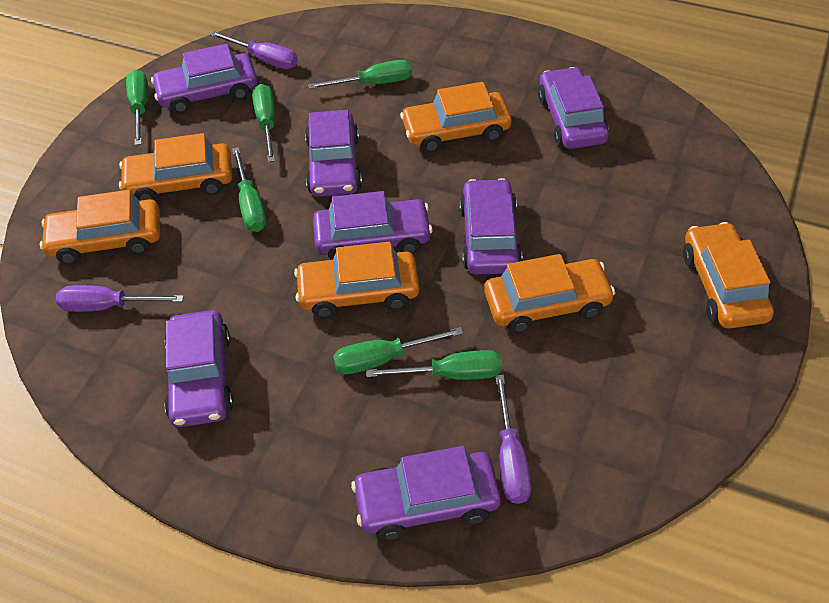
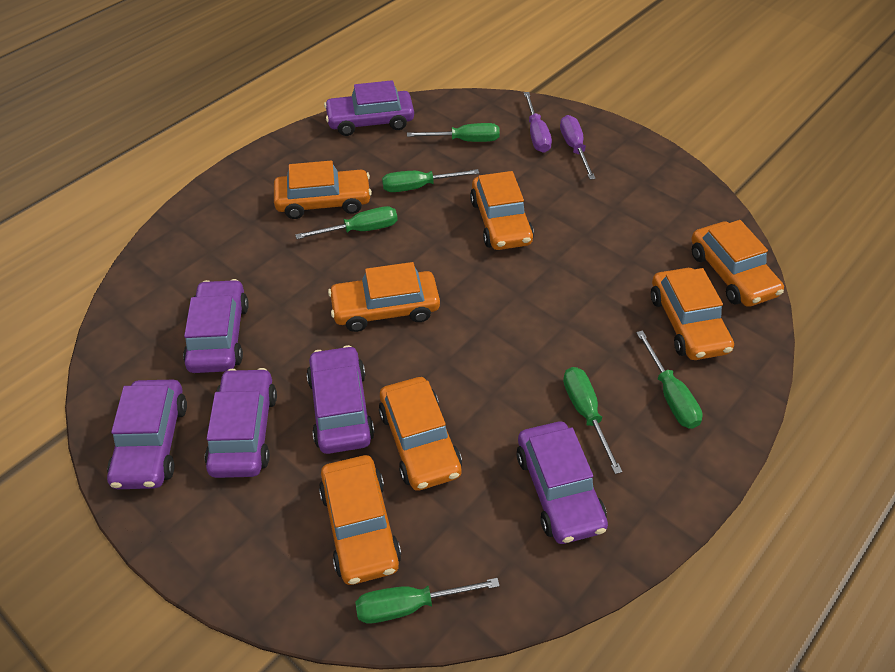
orange car: 6 -> 7
purple car: 7 -> 6
purple screwdriver: 3 -> 2

